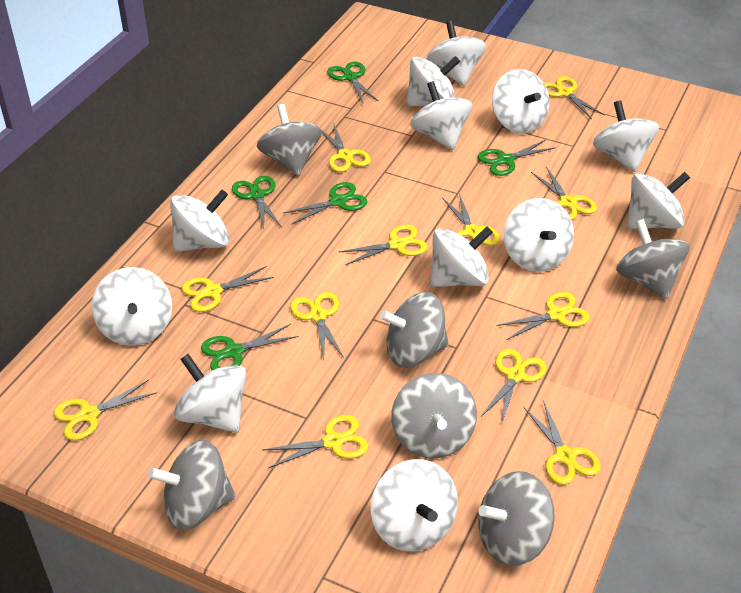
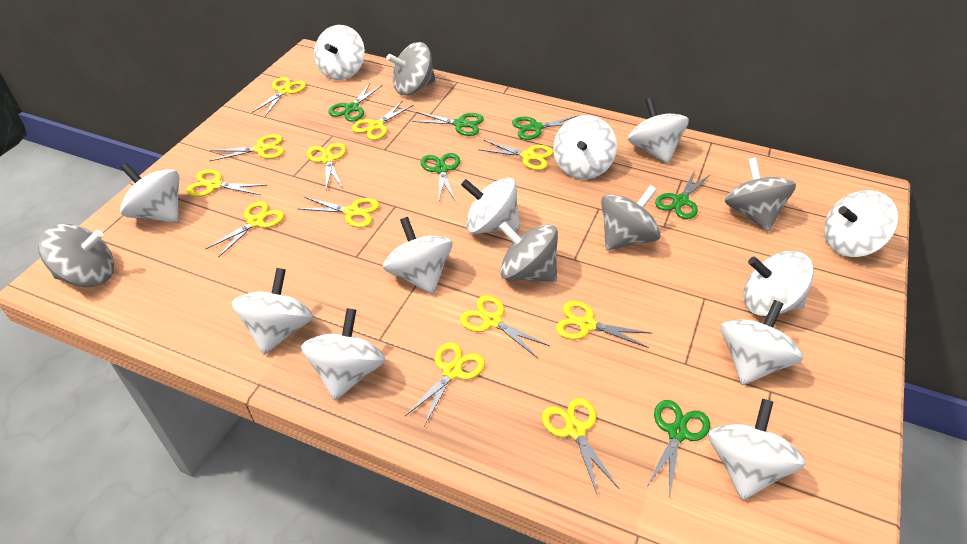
green scissors: 5 -> 6
grey spinning top: 6 -> 5

